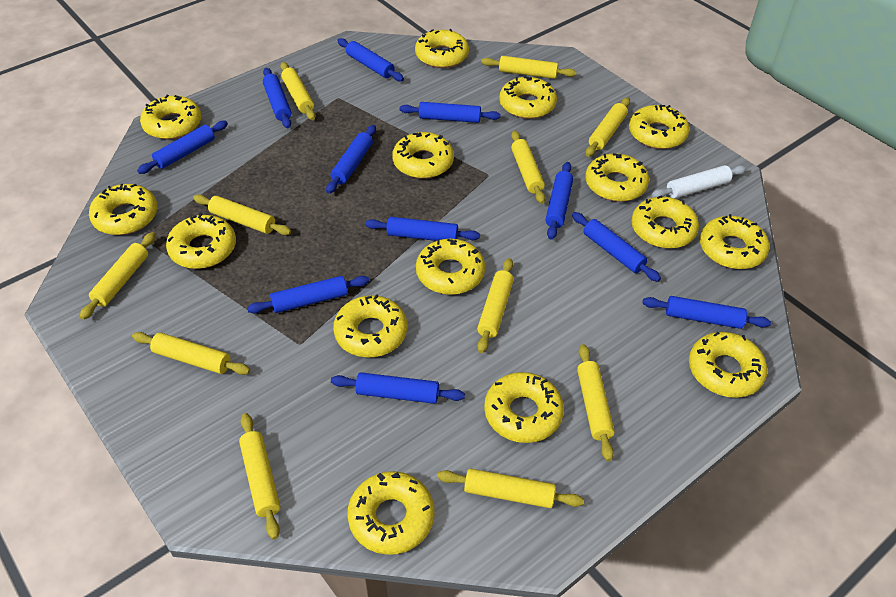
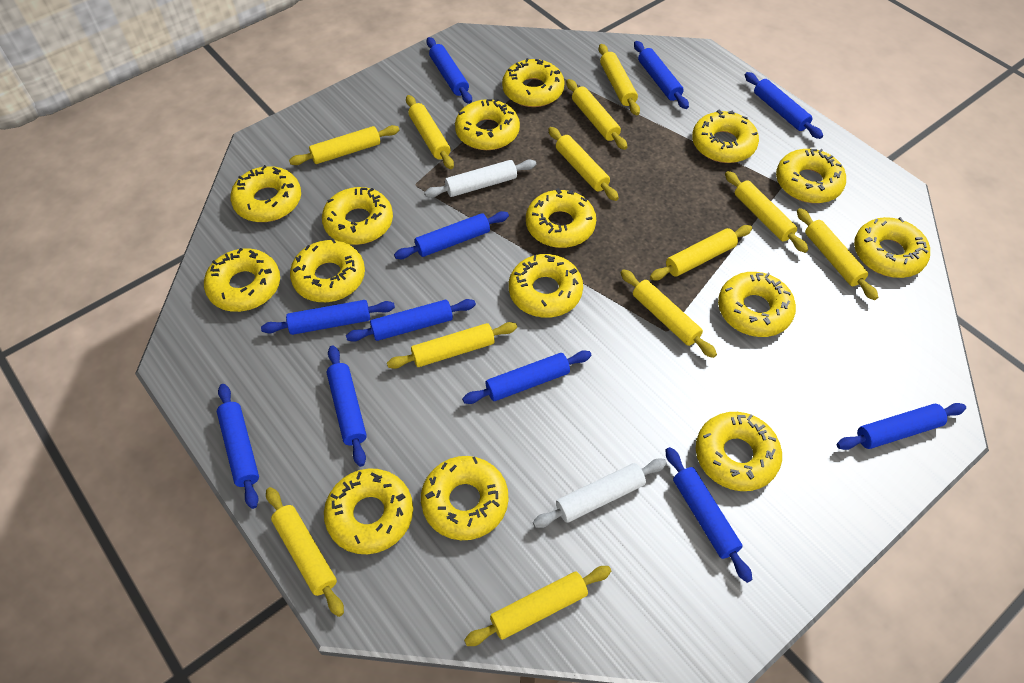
white rolling pin: 1 -> 2
yellow rolling pin: 11 -> 12

